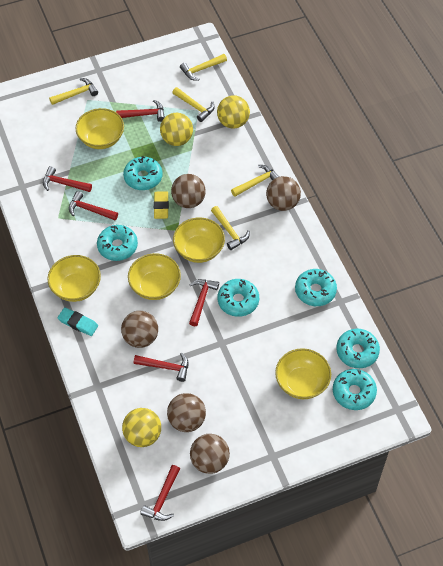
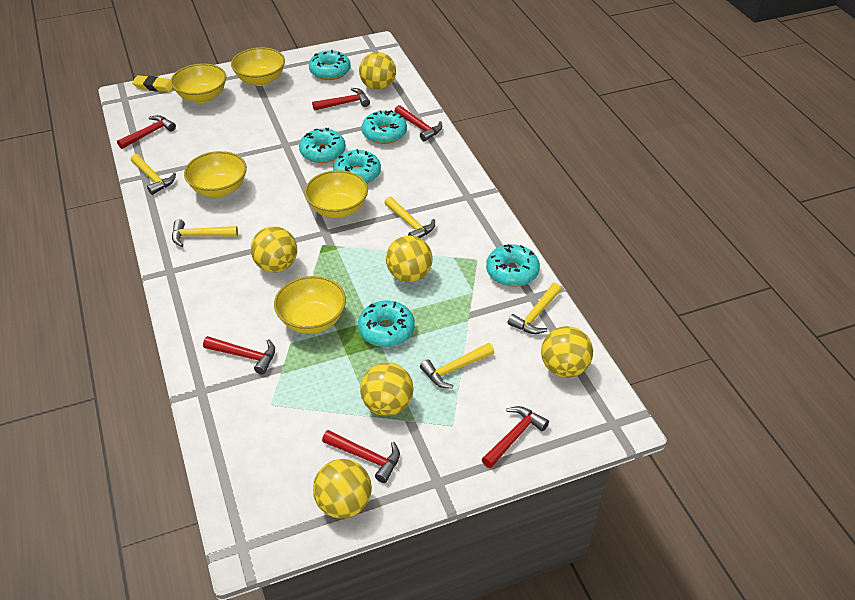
brown ball: 5 -> 0
turquoise eraser: 1 -> 0
yellow ball: 3 -> 6

